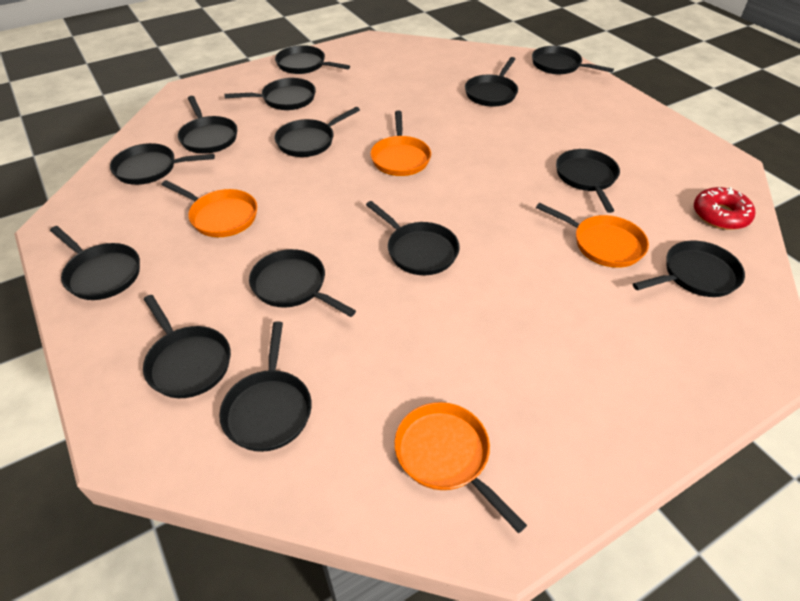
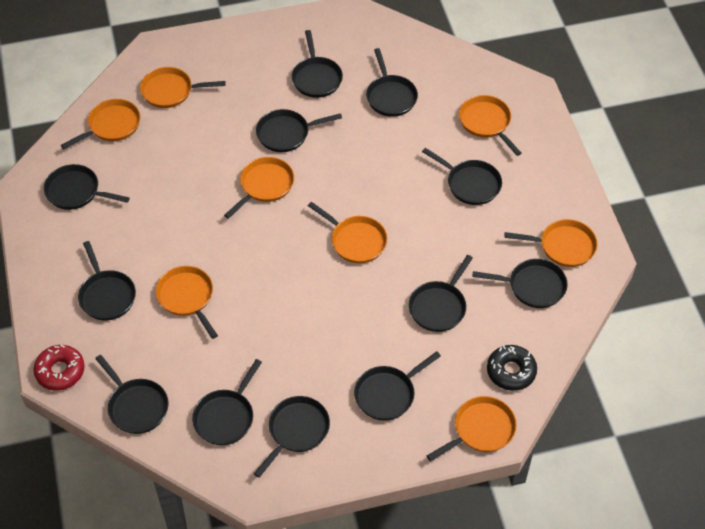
black donut: 0 -> 1
black pan: 14 -> 12
orange pan: 4 -> 8

